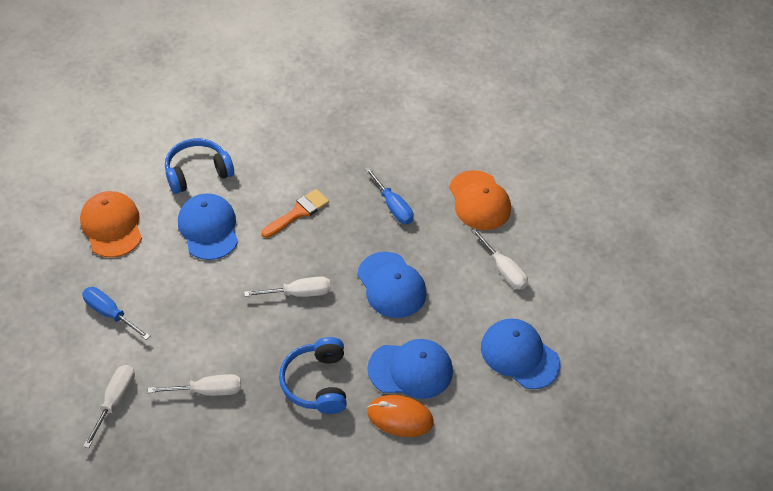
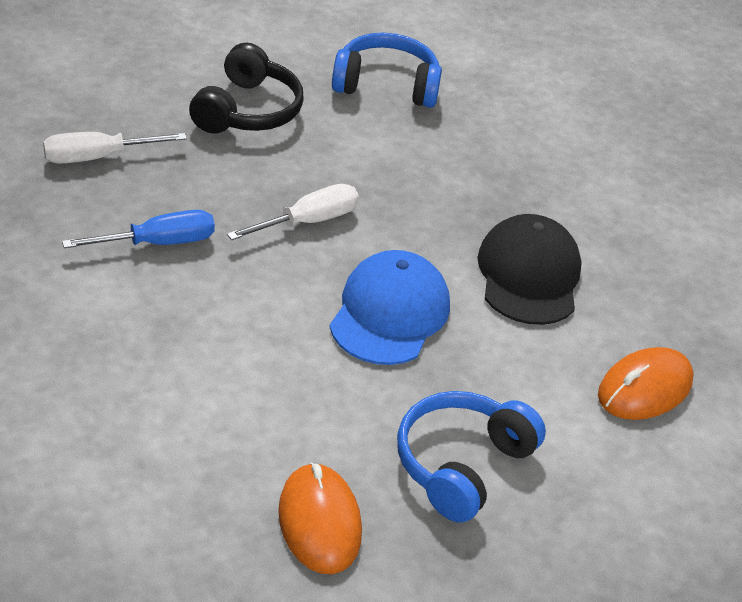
black cap: 0 -> 1
black headphones: 0 -> 1
blue cap: 4 -> 1
blue screwdriver: 2 -> 1
orange brush: 1 -> 0
orange cap: 2 -> 0
orange mouse: 1 -> 2
white screwdriver: 4 -> 2

